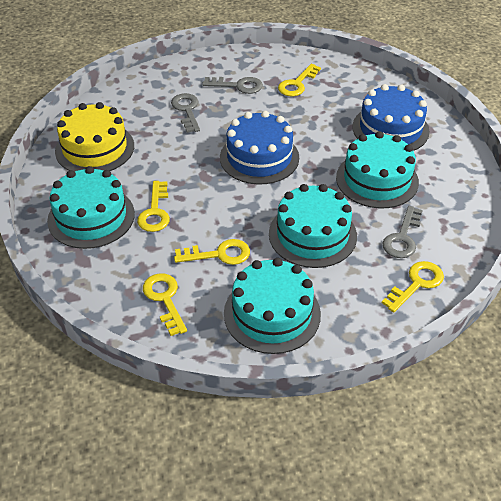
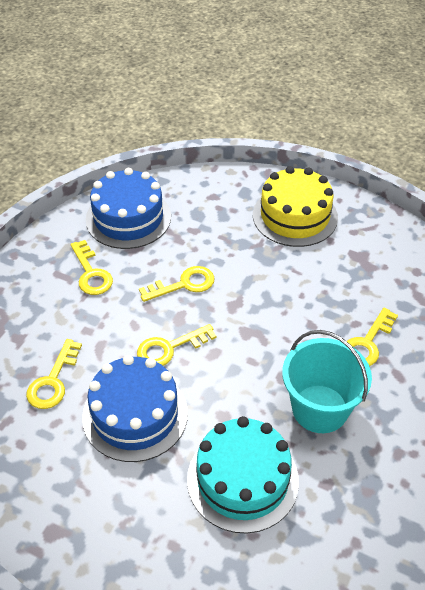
grey key: 3 -> 0
turquoise bucket: 0 -> 1
turquoise cake: 4 -> 1

